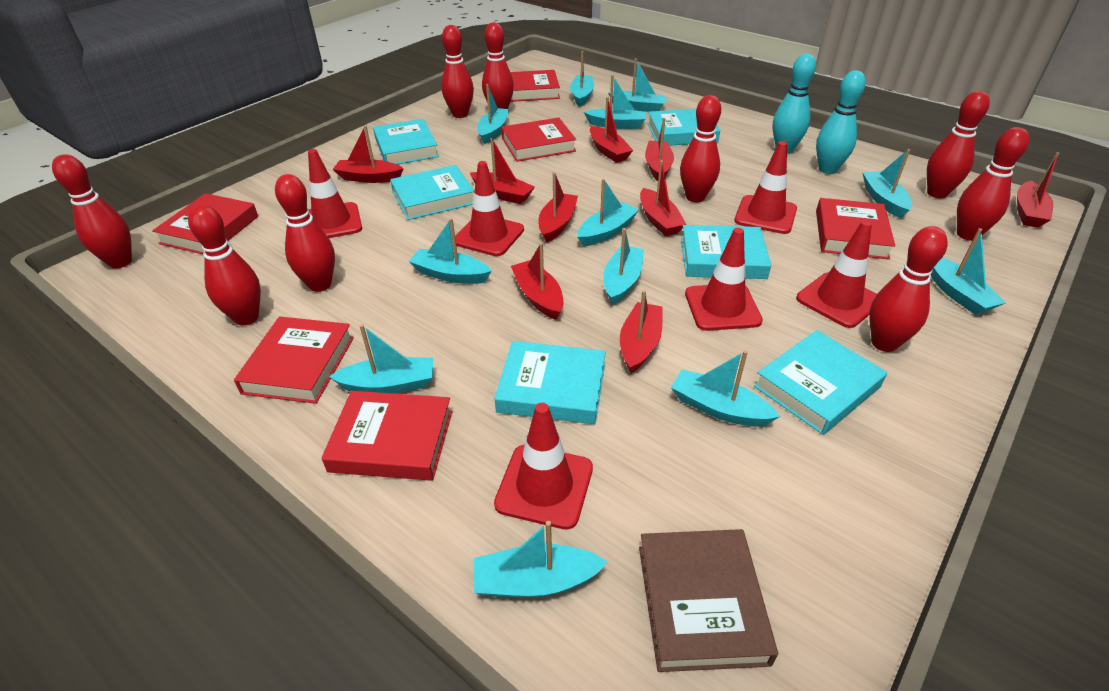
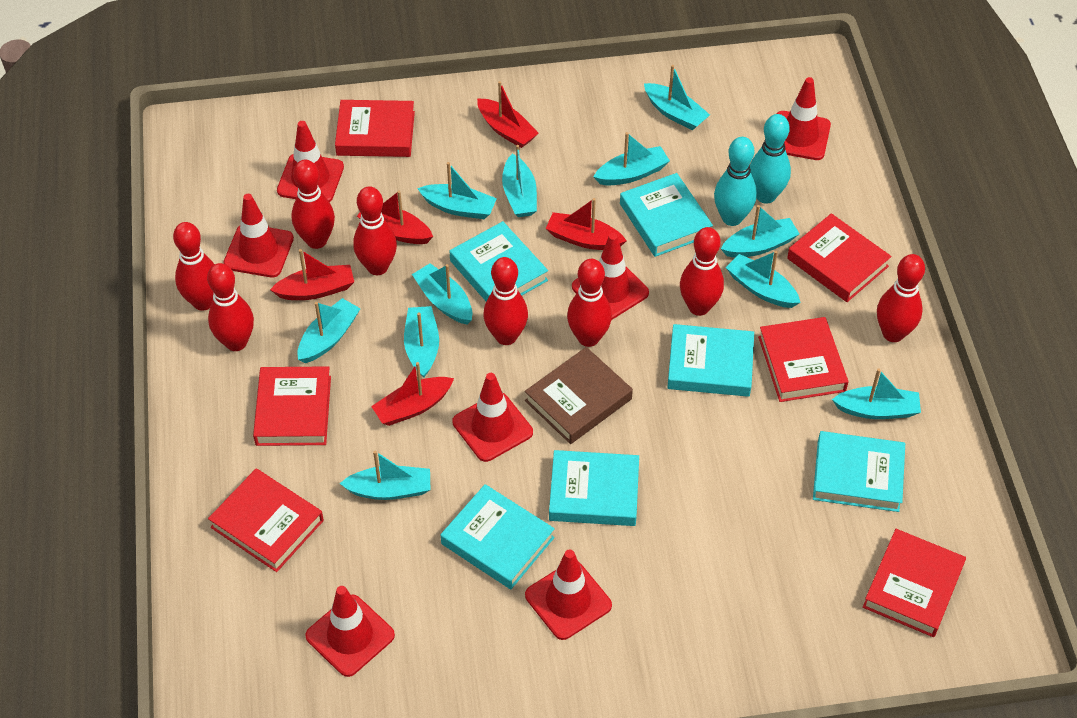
red boat: 9 -> 5
red bowling pin: 9 -> 8
red traffic cone: 6 -> 7
turquoise boat: 12 -> 11

